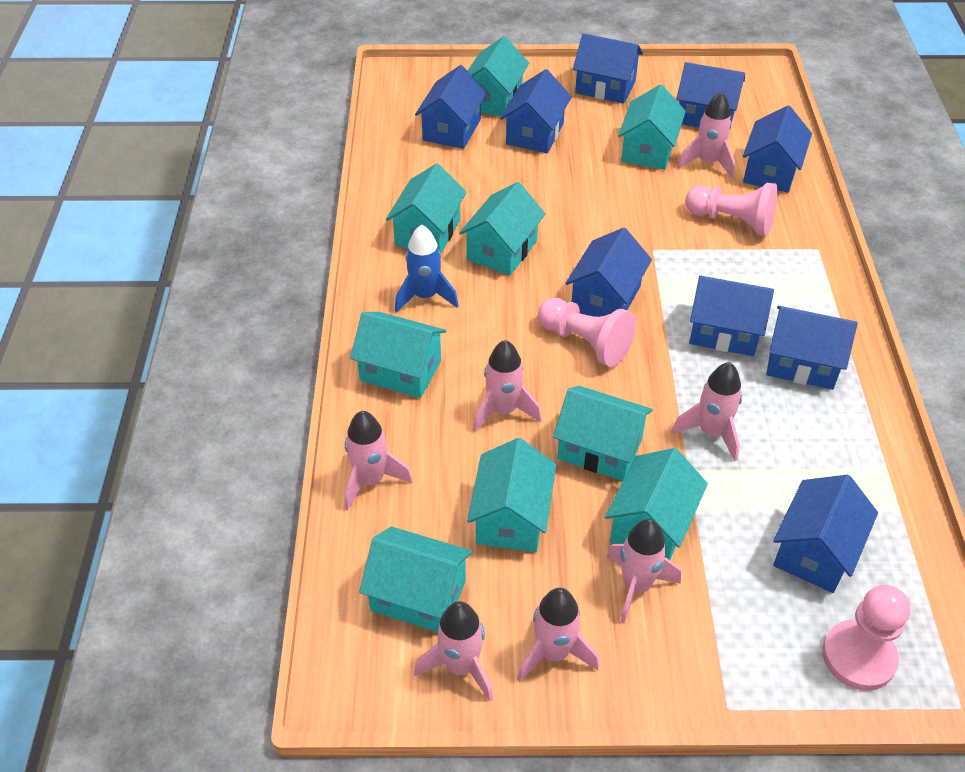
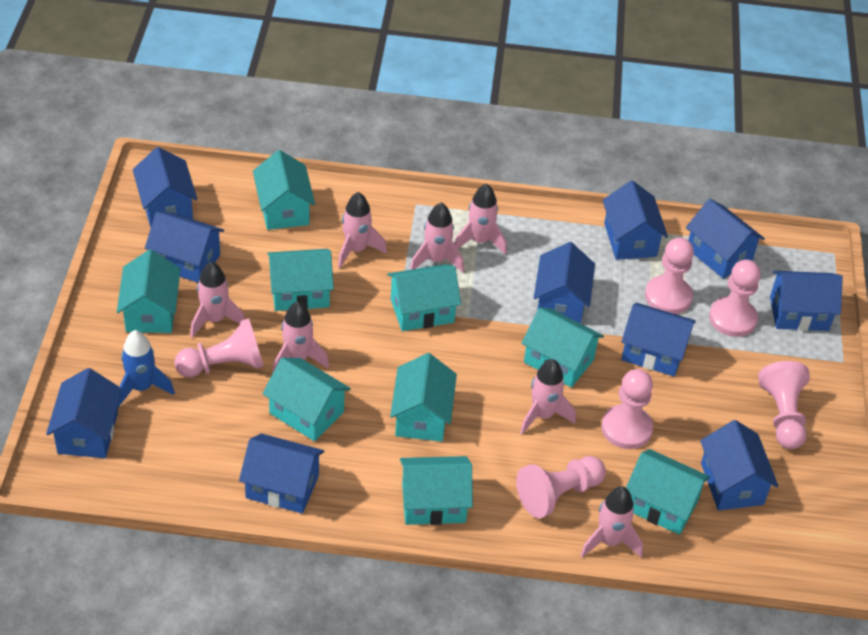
blue house: 9 -> 10
pink pawn: 3 -> 6

